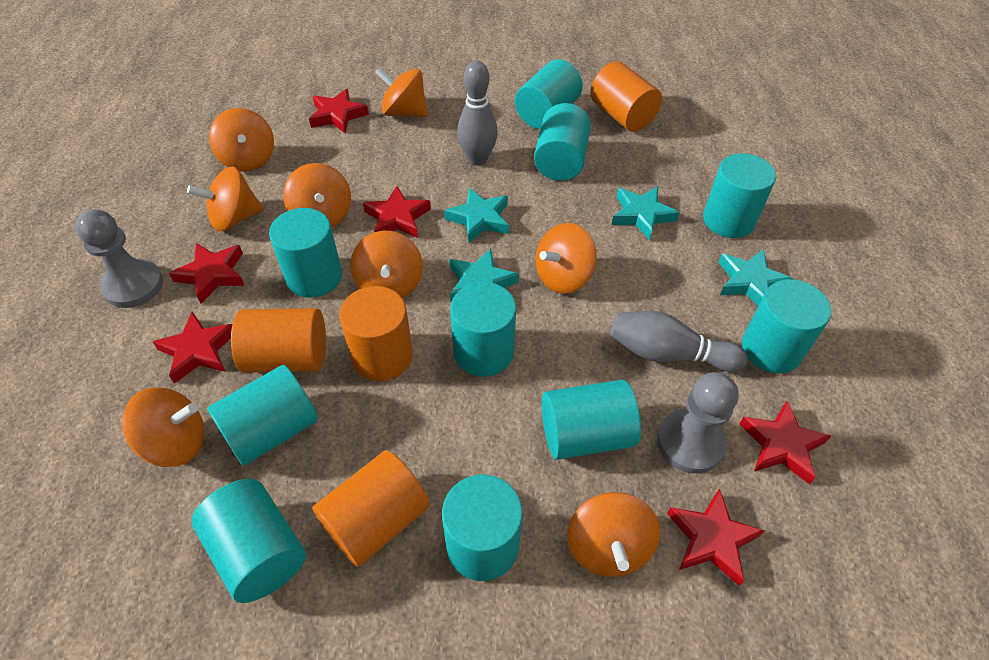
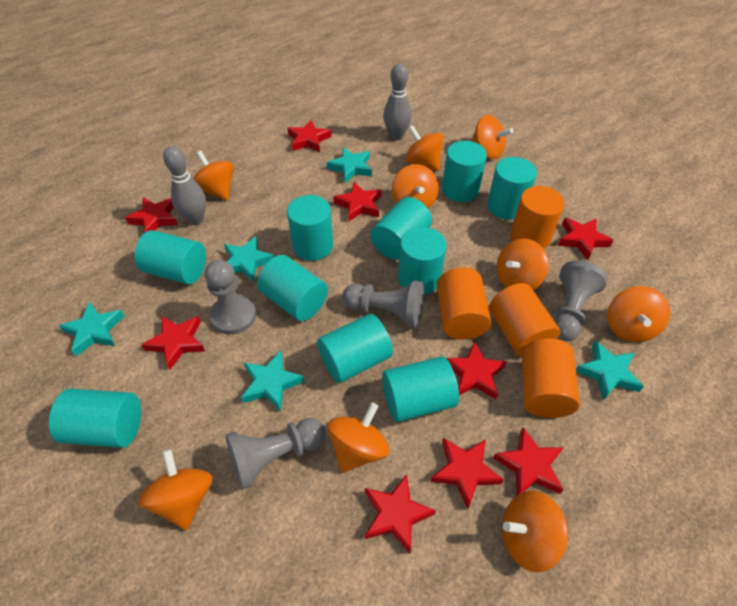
grey pawn: 2 -> 4
orange spinning top: 8 -> 9
red star: 6 -> 9
turquoise star: 4 -> 5

